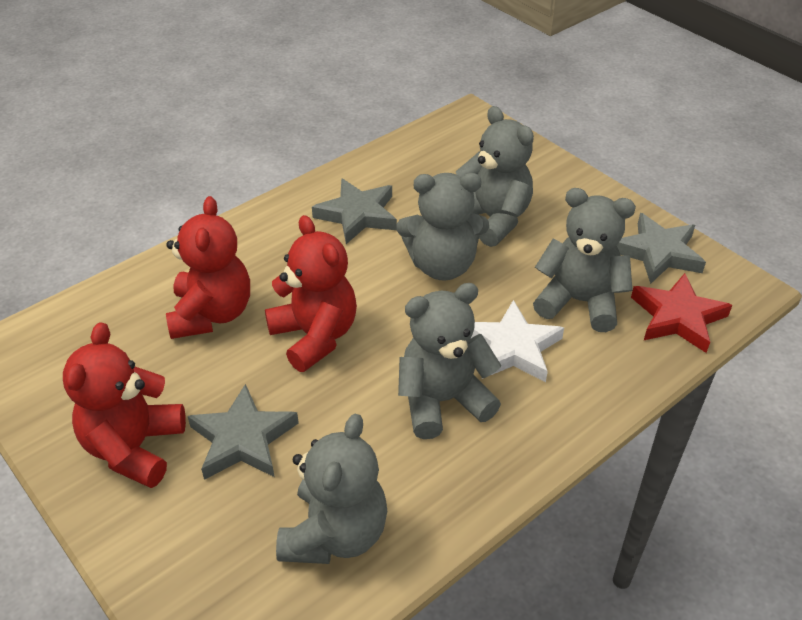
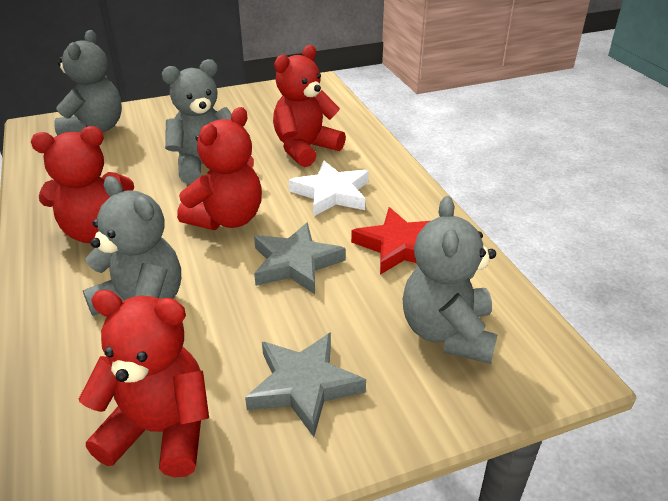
grey star: 3 -> 2
grey teddy bear: 5 -> 4
red teddy bear: 3 -> 4

